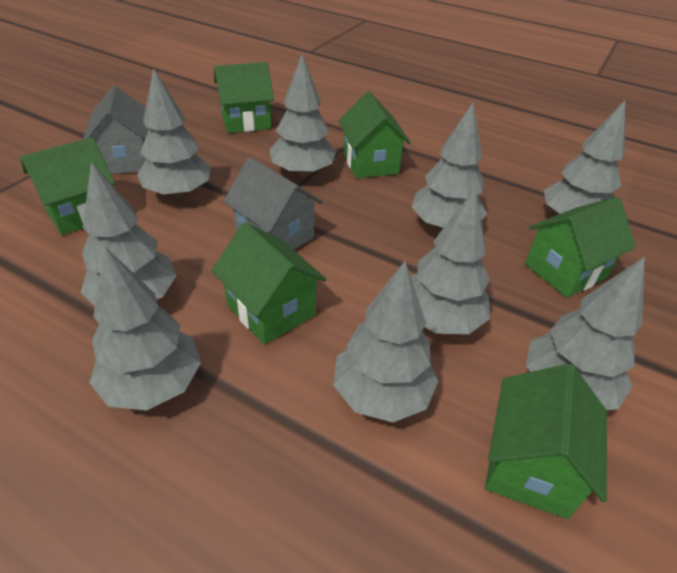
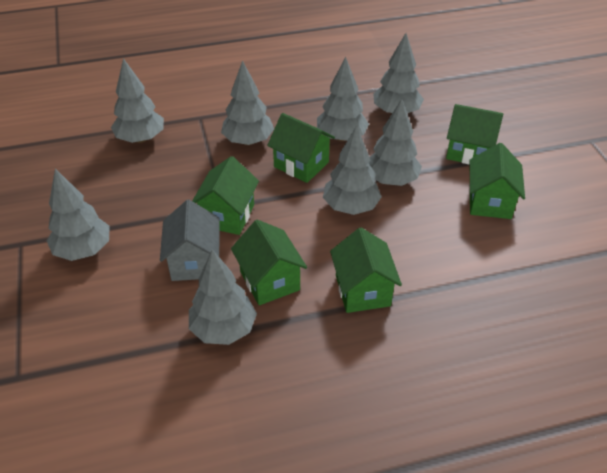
grey house: 2 -> 1
grey tree: 9 -> 8

